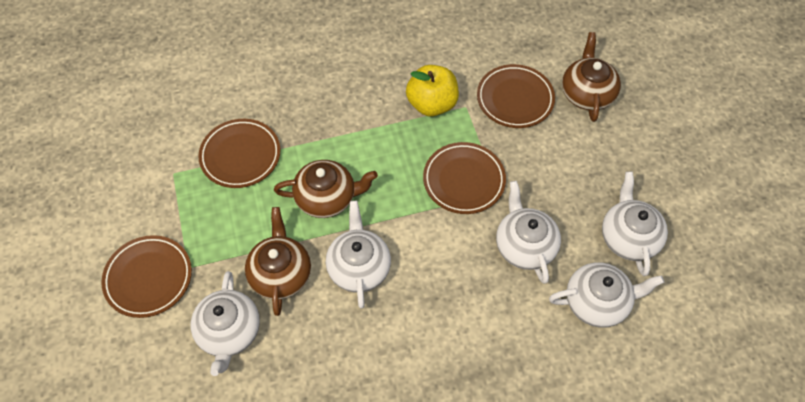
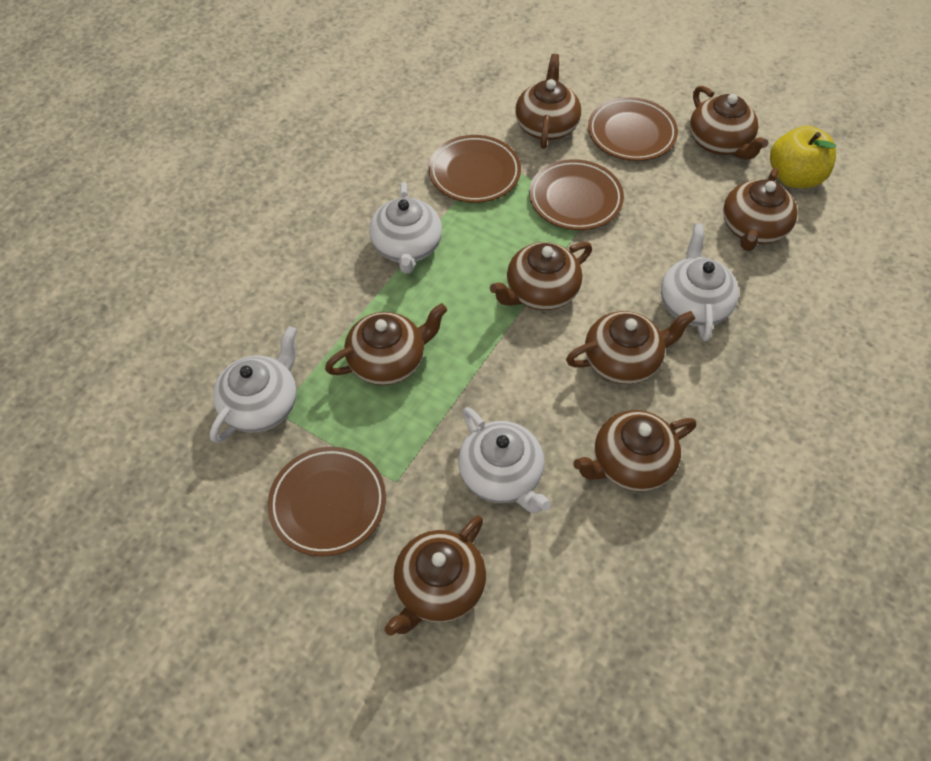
brown teapot: 3 -> 8
white teapot: 5 -> 4

